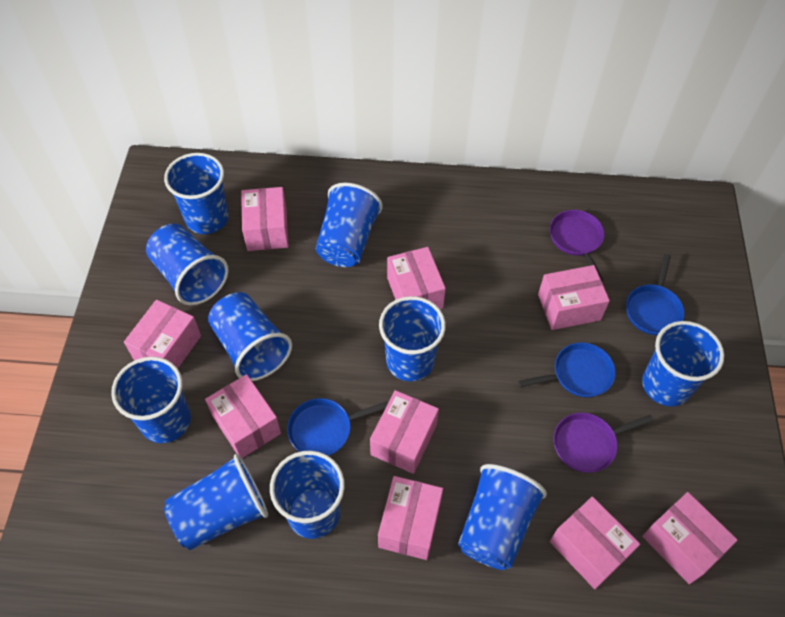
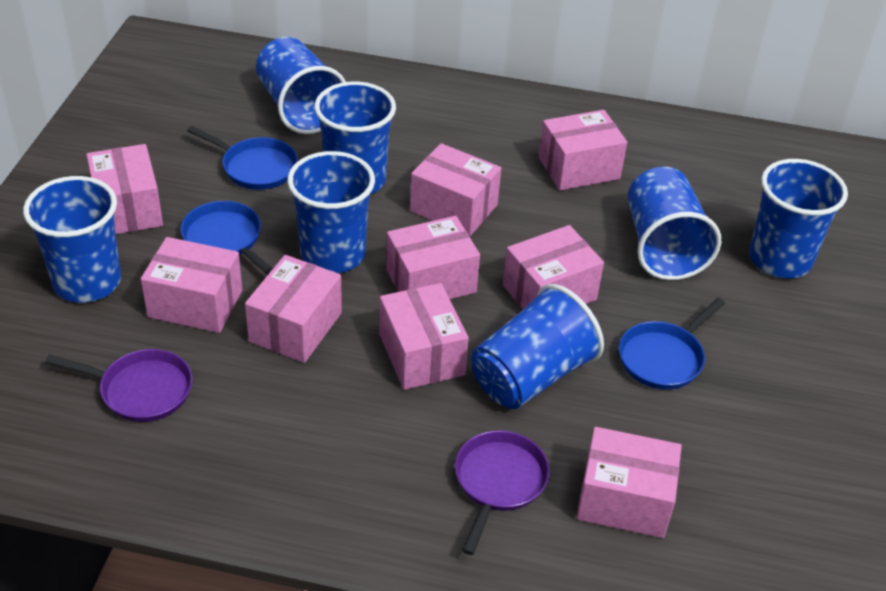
blue cup: 10 -> 7

